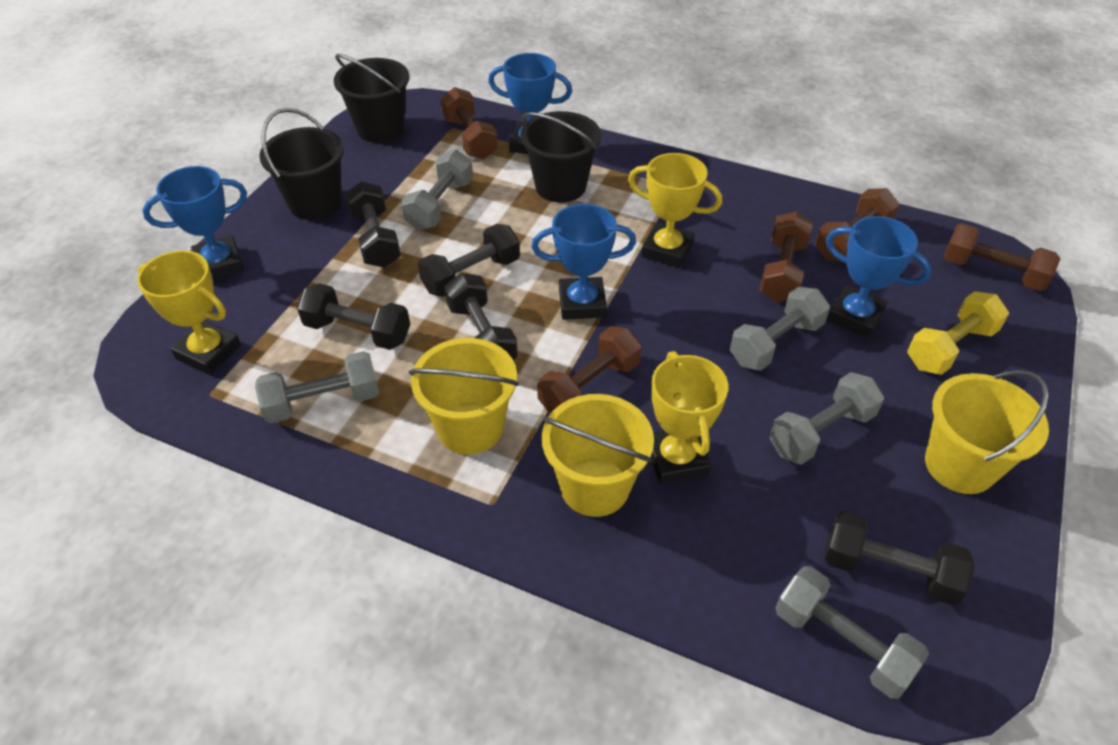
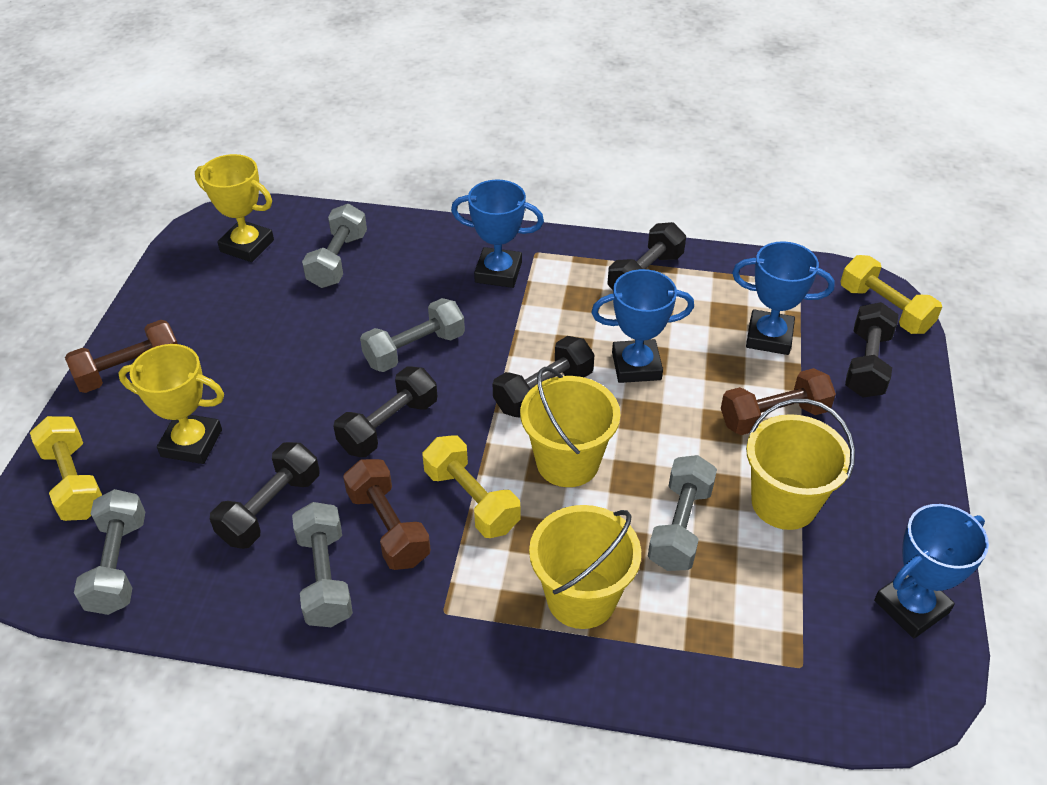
black bucket: 3 -> 0
brown dumbbell: 5 -> 3
yellow dumbbell: 1 -> 3
yellow trophy: 3 -> 2

